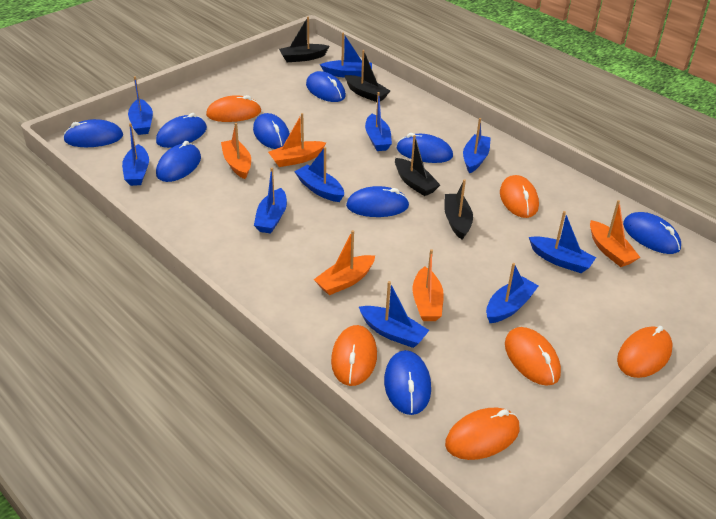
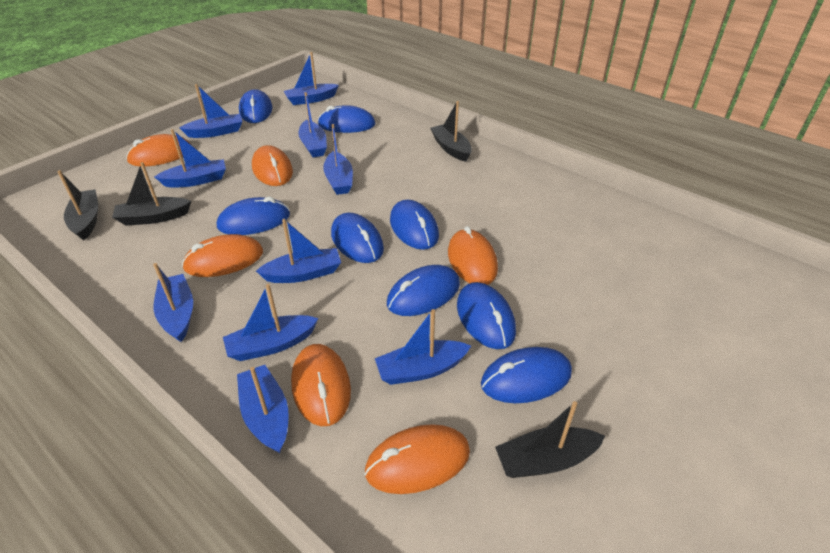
blue mouse: 9 -> 8
orange boat: 5 -> 0

